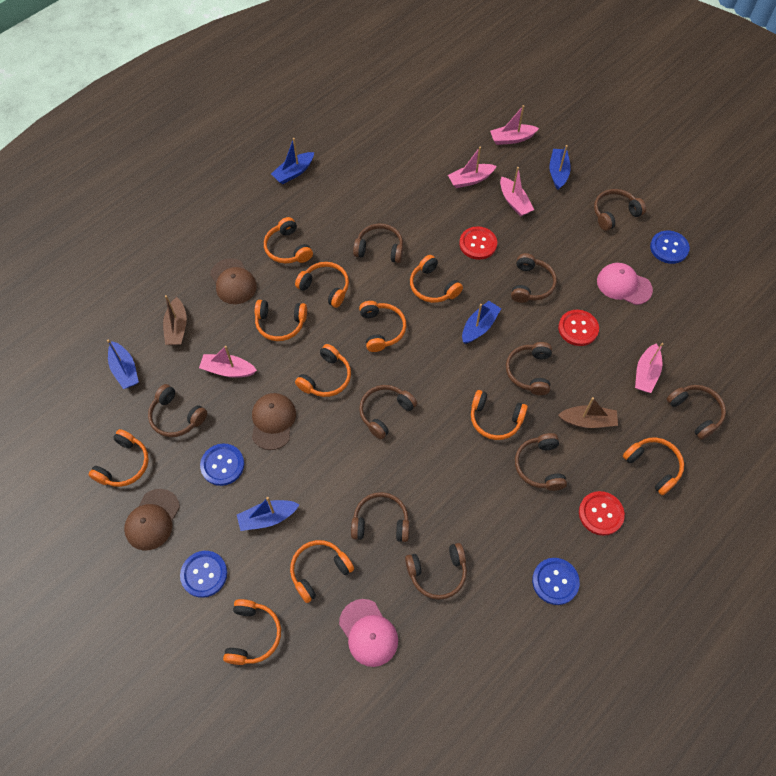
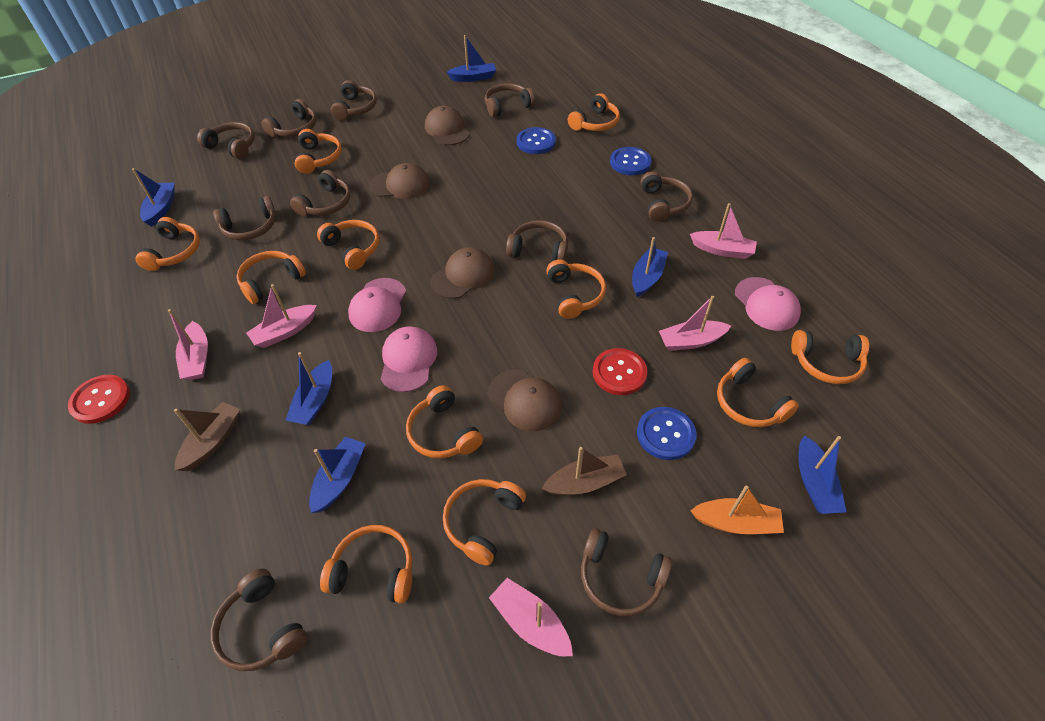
blue boat: 5 -> 6
blue button: 4 -> 3
brown cap: 3 -> 4
orange boat: 0 -> 1
pink cap: 2 -> 3
red button: 3 -> 2

